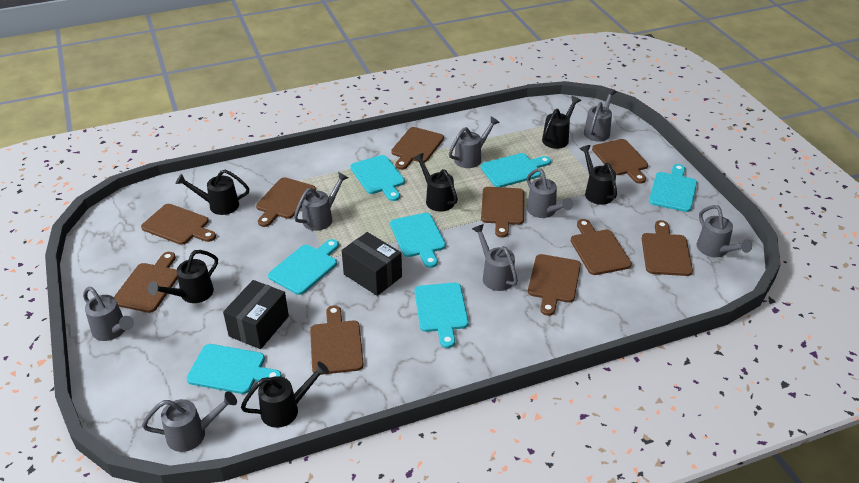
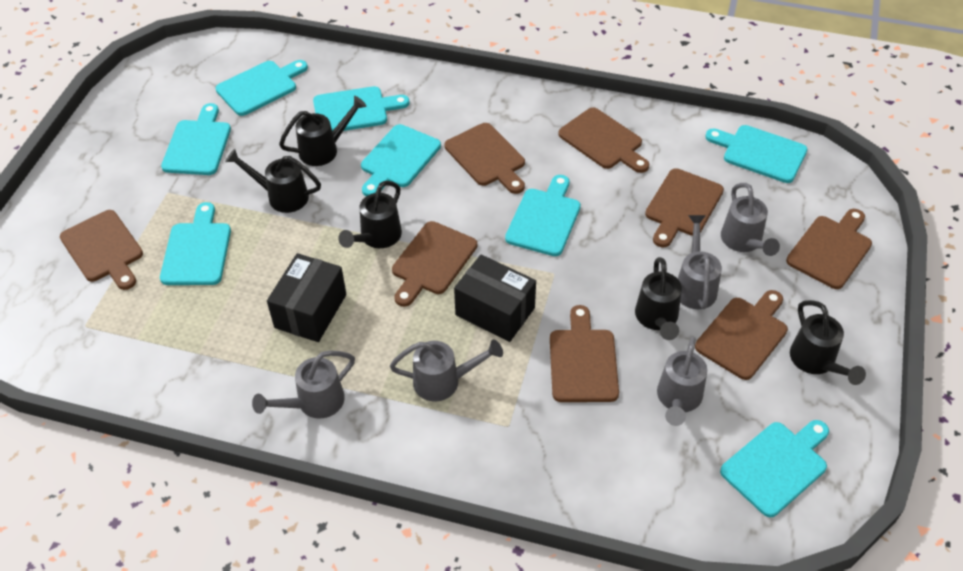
black watering can: 6 -> 5
brown cutting board: 10 -> 8
grey watering can: 8 -> 5
turquoise cutting board: 7 -> 8

